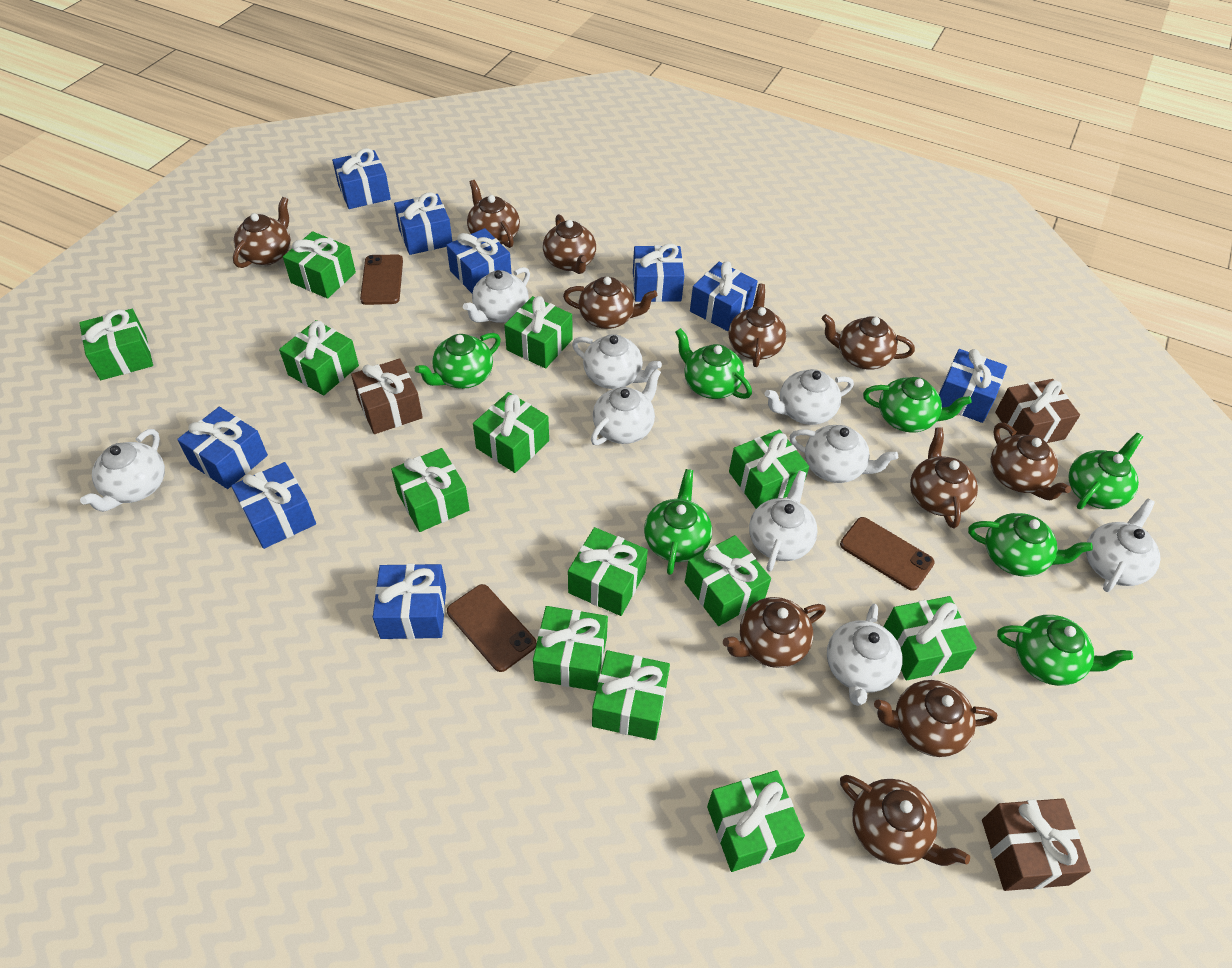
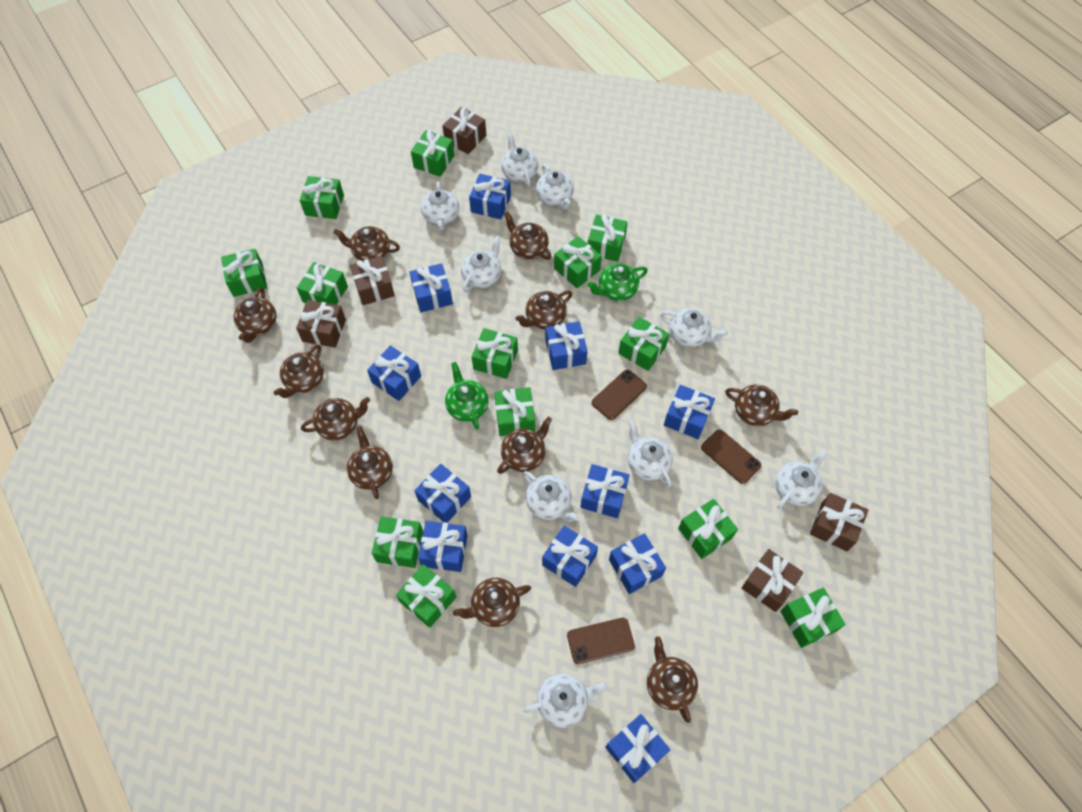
blue gift: 9 -> 11
brown gift: 3 -> 5
green teapot: 7 -> 2

